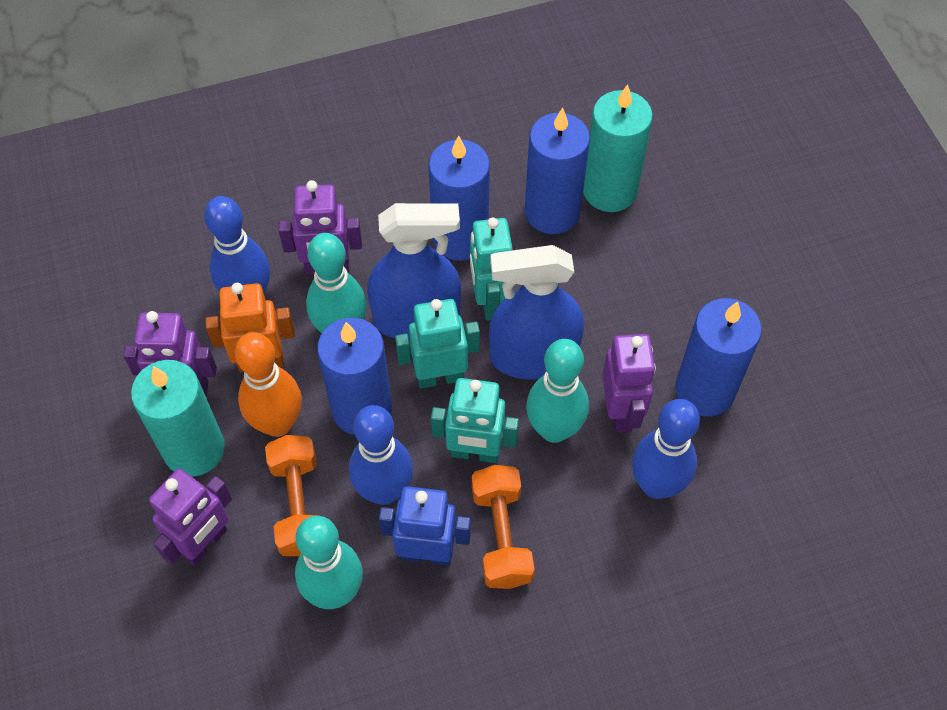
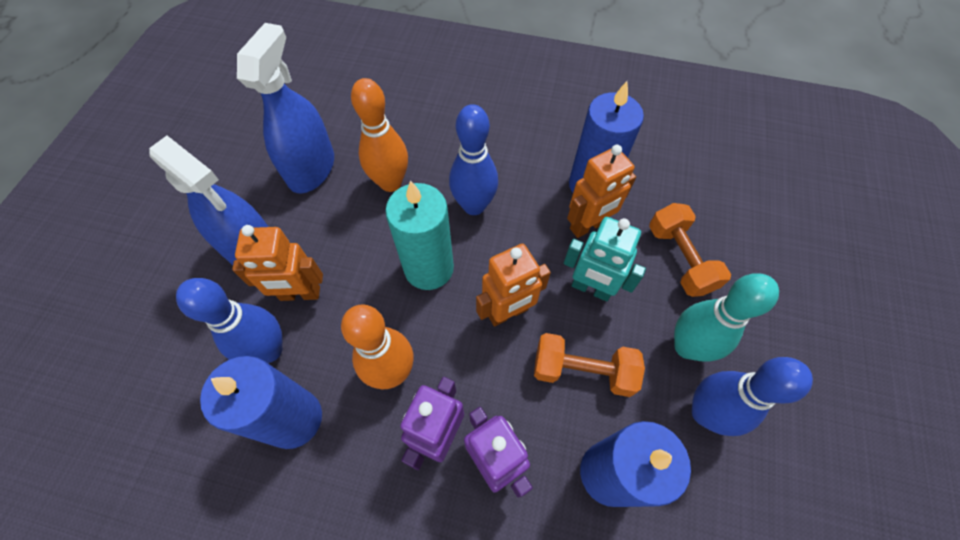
blue candle: 4 -> 3
blue robot: 1 -> 0
orange bowling pin: 1 -> 2
orange robot: 1 -> 3
purple robot: 4 -> 2
turquoise bowling pin: 3 -> 1
turquoise candle: 2 -> 1
turquoise robot: 3 -> 1

